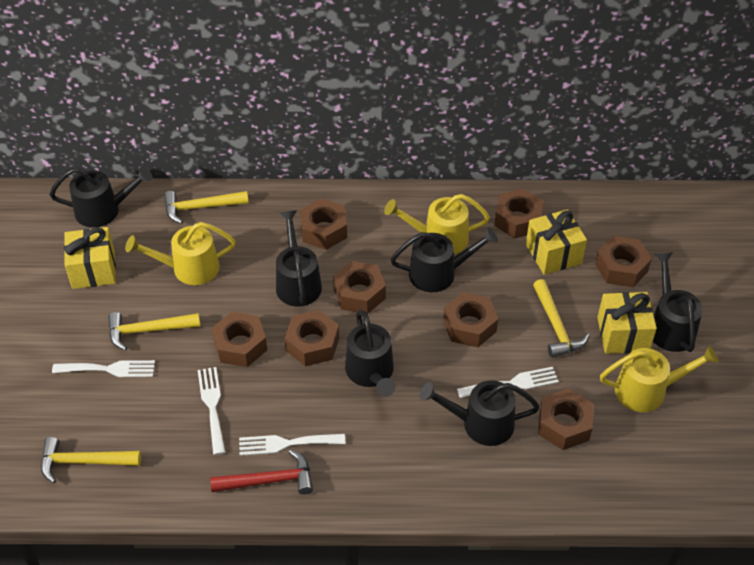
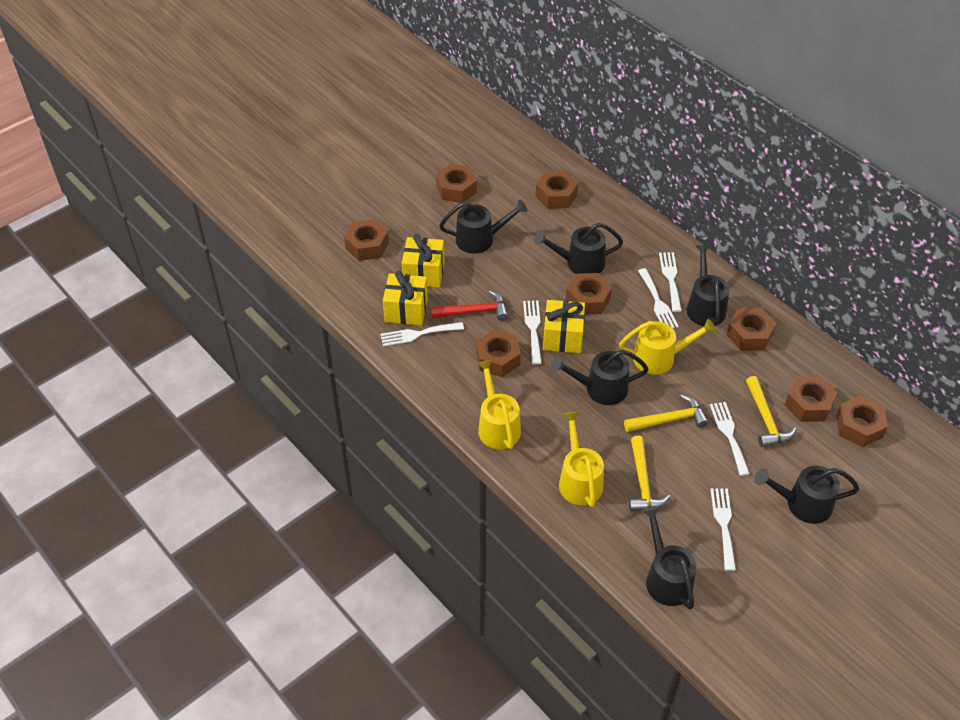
white fork: 4 -> 6
yellow hammer: 4 -> 3

